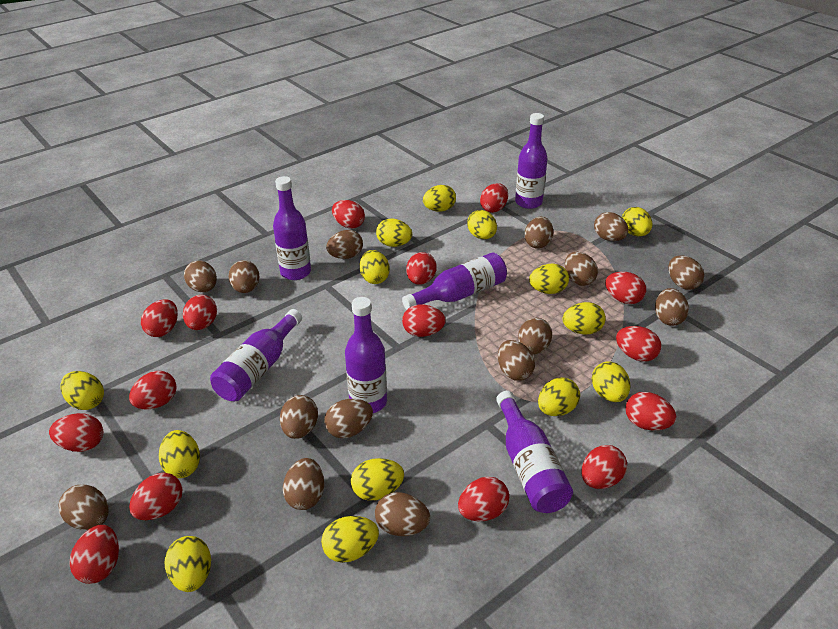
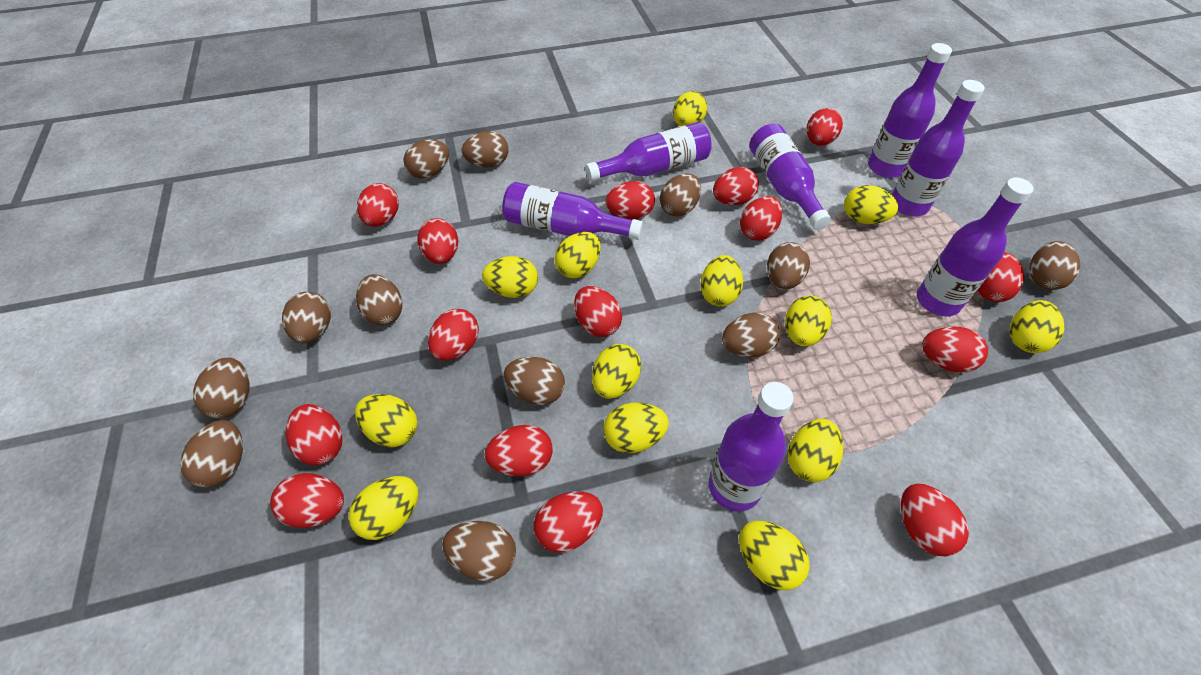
brown egg: 15 -> 12
purple bottle: 6 -> 7
yellow egg: 14 -> 13

